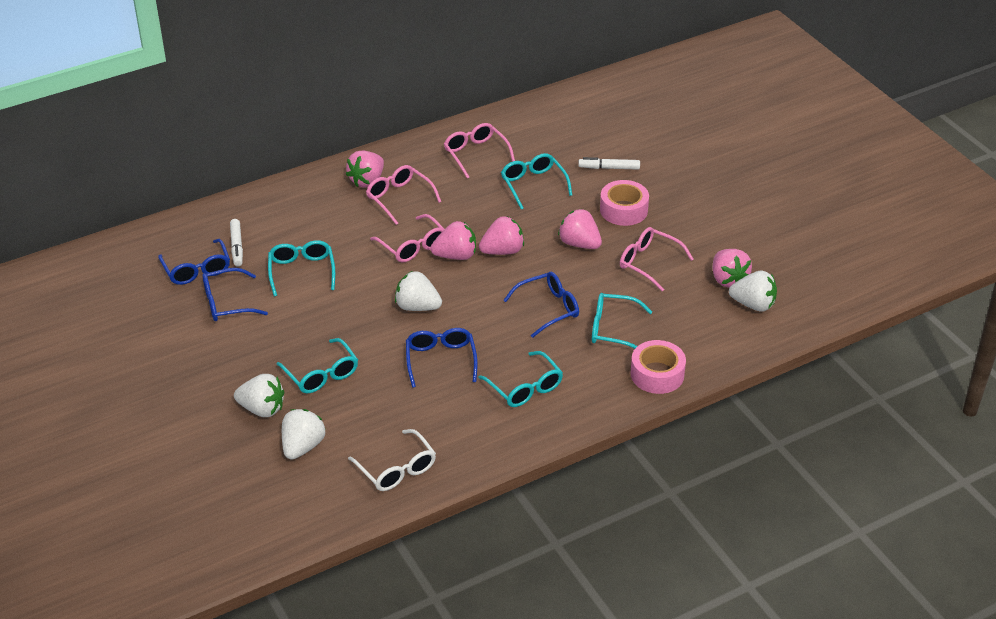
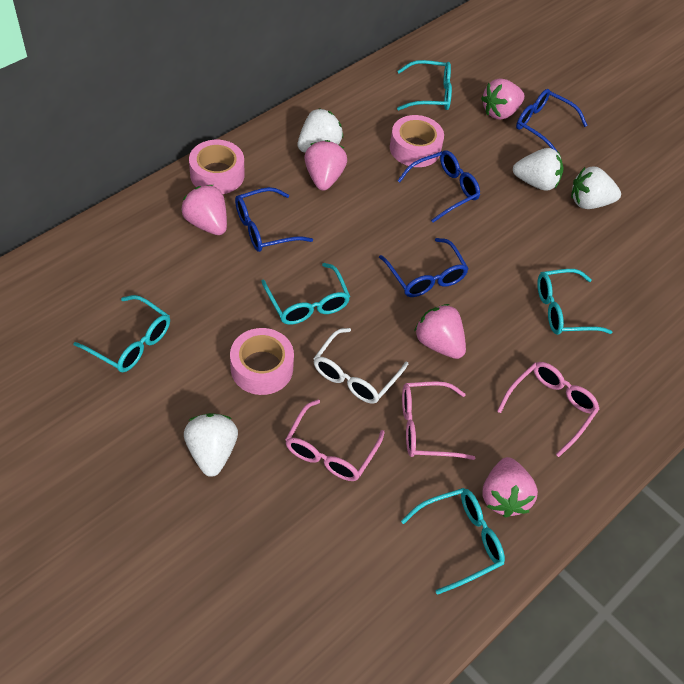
pink glasses: 4 -> 3
pink tape: 2 -> 3
white marker: 2 -> 0

